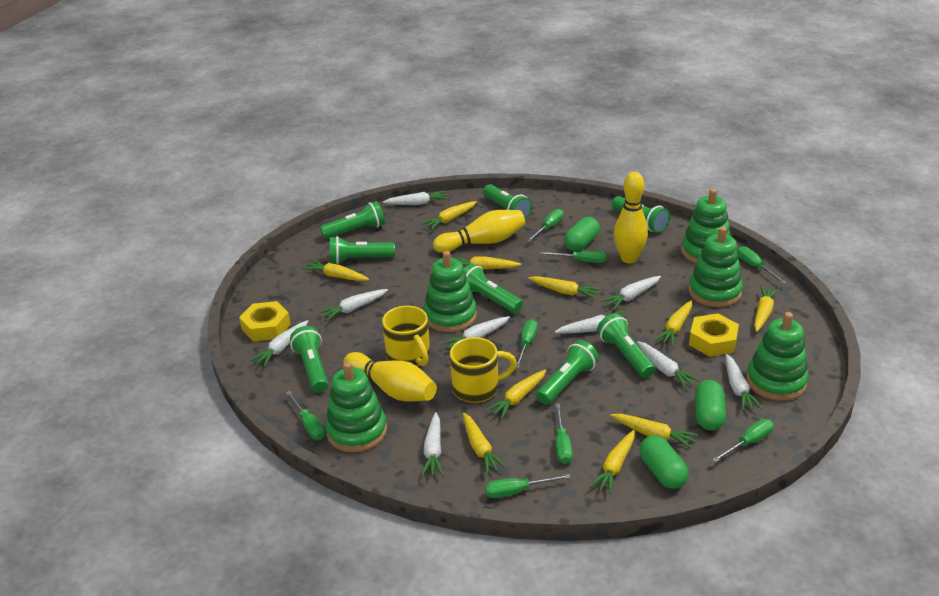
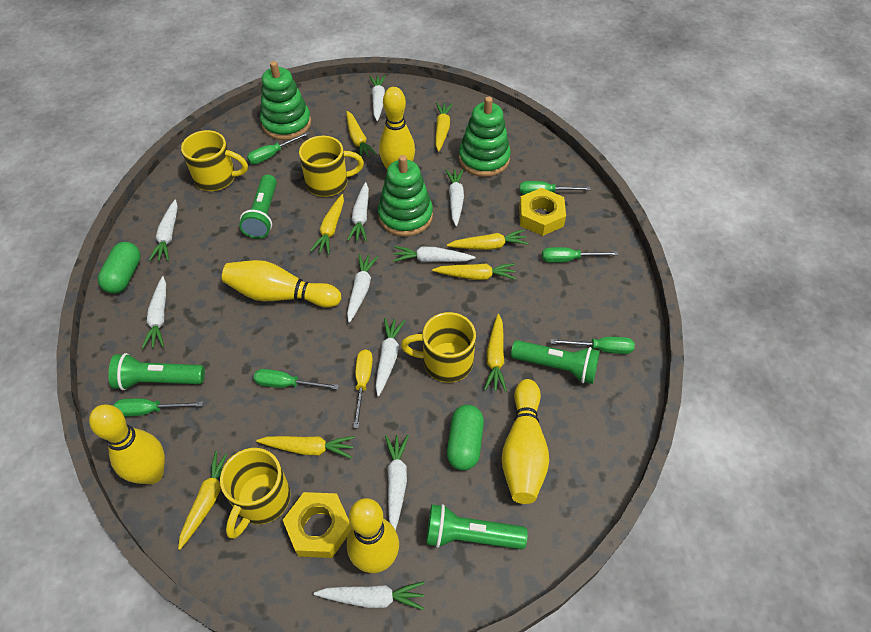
green capsule: 3 -> 2
green flashlight: 8 -> 4
green screwdriver: 8 -> 6
green stacking toy: 5 -> 3
white carrot: 9 -> 10
yellow bowling pin: 3 -> 5
yellow carrot: 10 -> 8
yellow mug: 2 -> 4
yellow screwdriver: 0 -> 1

